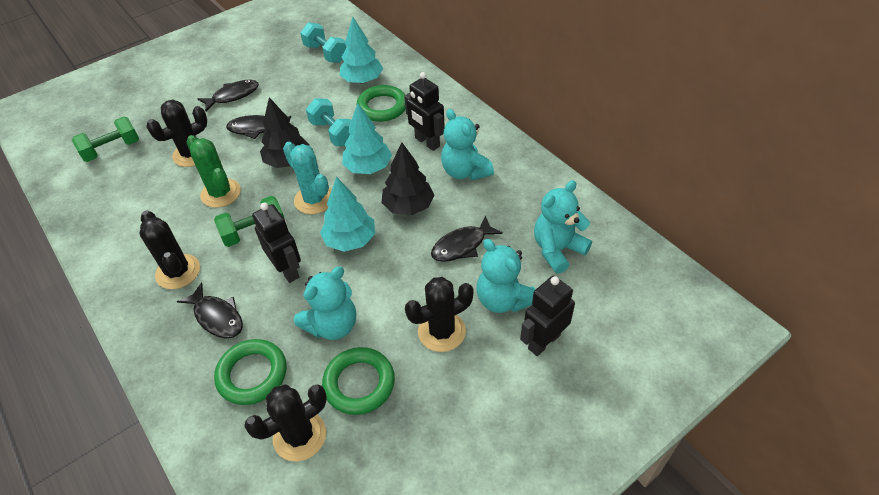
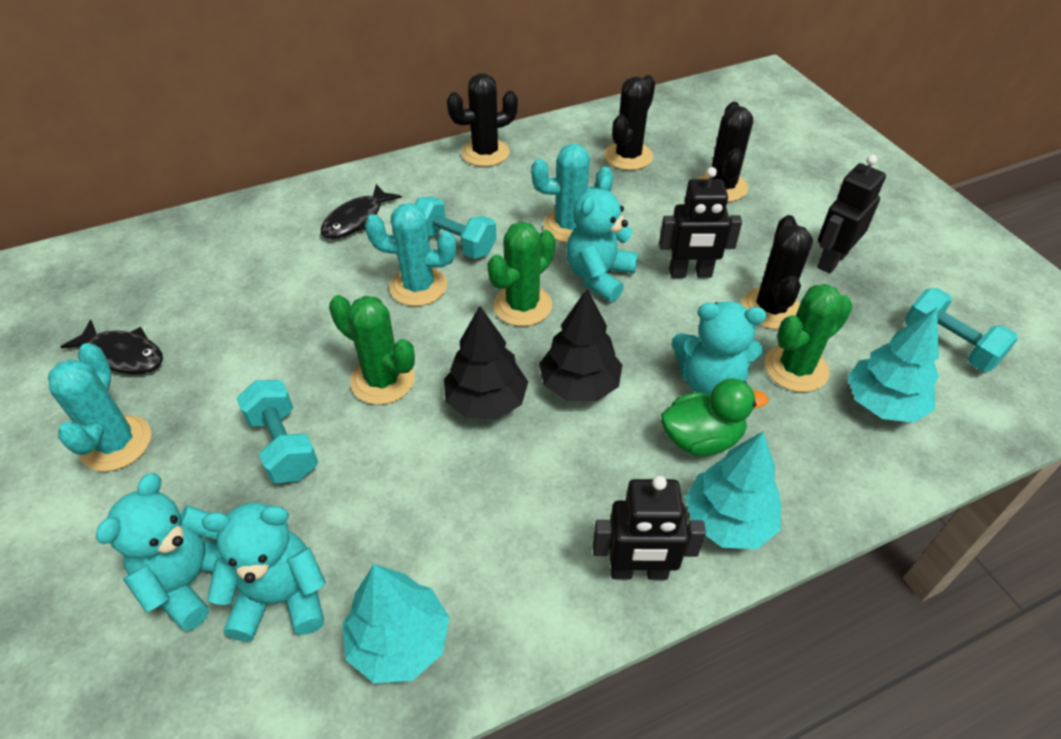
black fish: 4 -> 2
green cactus: 1 -> 3
green duck: 0 -> 1
green dumbbell: 2 -> 0
green ring: 3 -> 0
turquoise cactus: 1 -> 3
turquoise dumbbell: 2 -> 3

